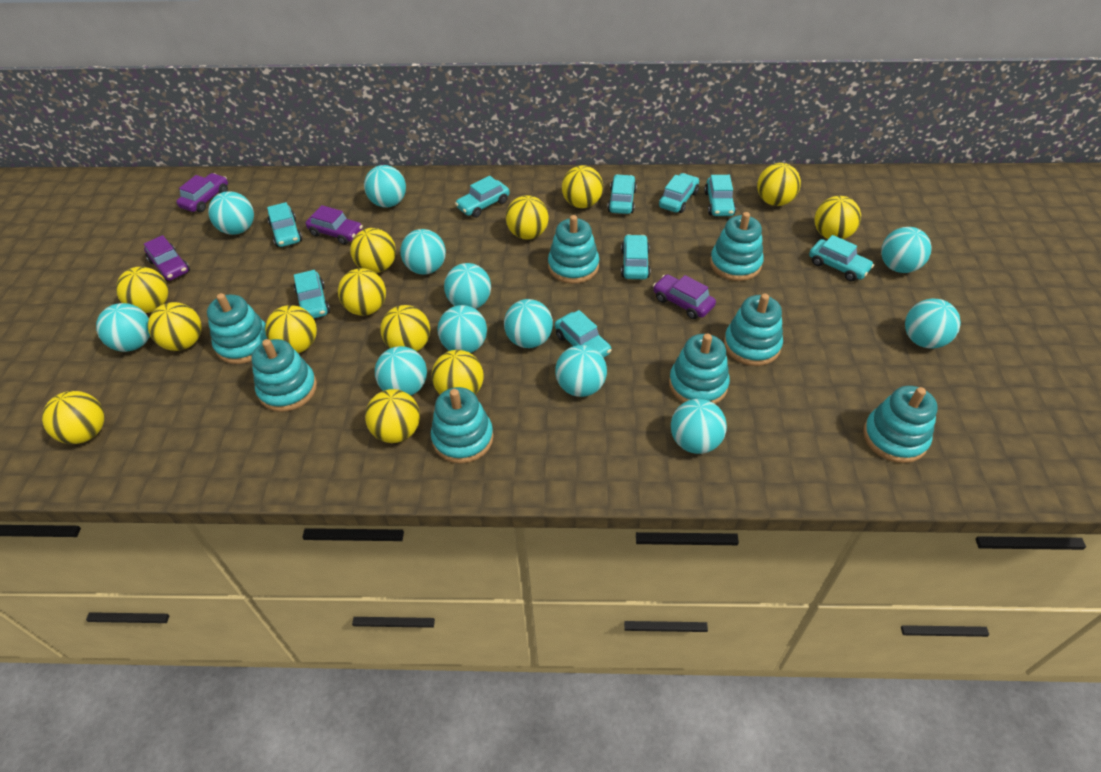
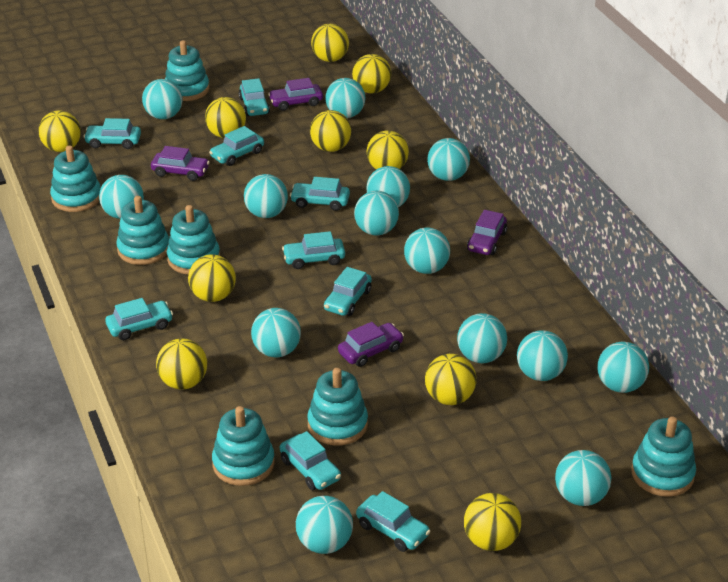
turquoise ball: 12 -> 14
turquoise stacking toy: 8 -> 7
yellow ball: 13 -> 10

